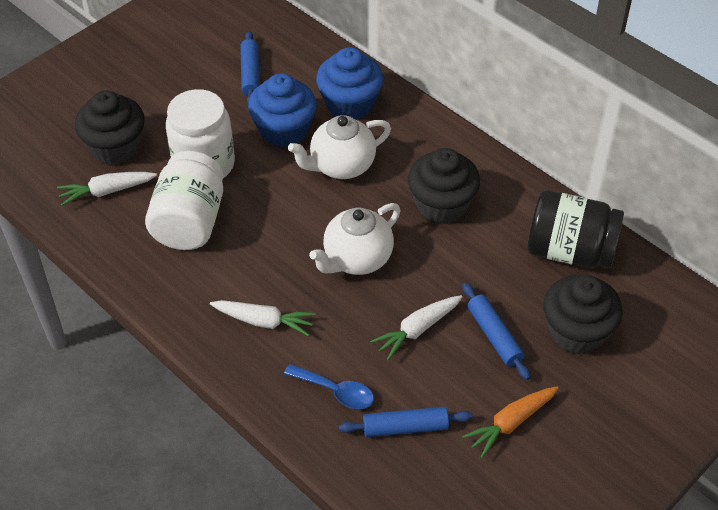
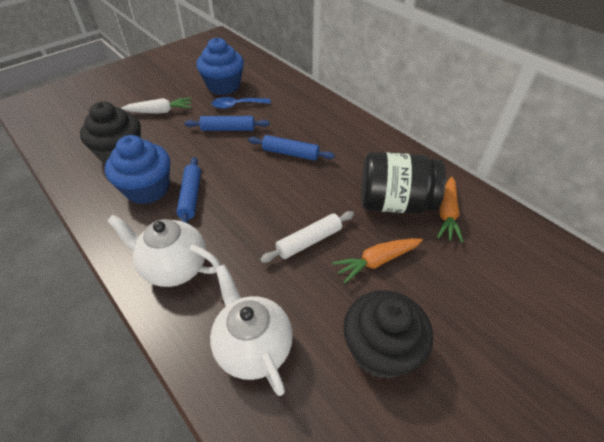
black cupcake: 3 -> 2
orange carrot: 1 -> 2
white carrot: 3 -> 1
white jar: 2 -> 0
white rolling pin: 0 -> 1

